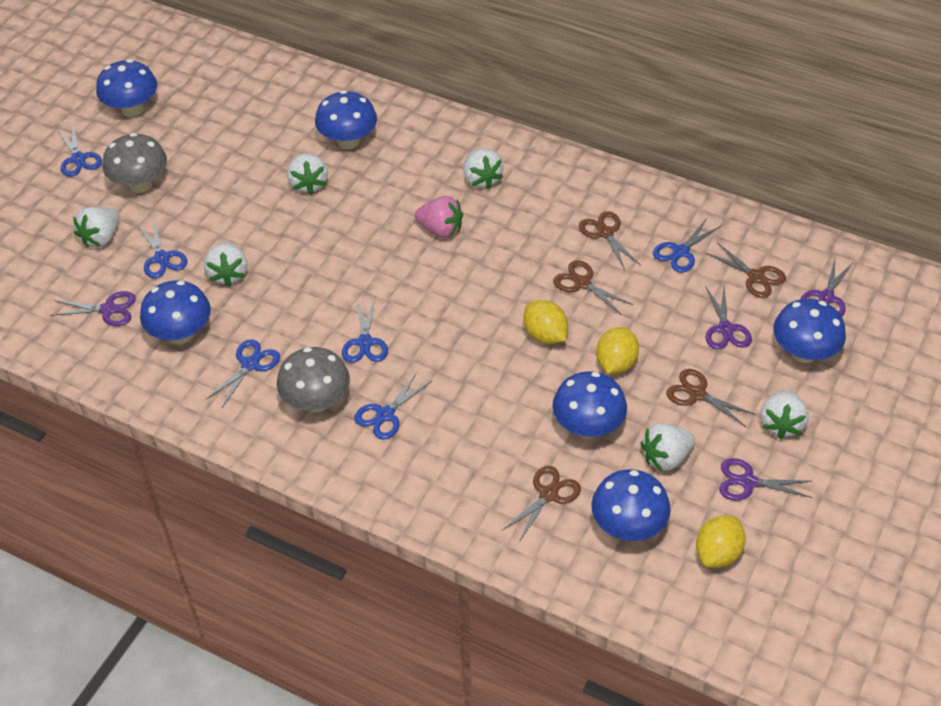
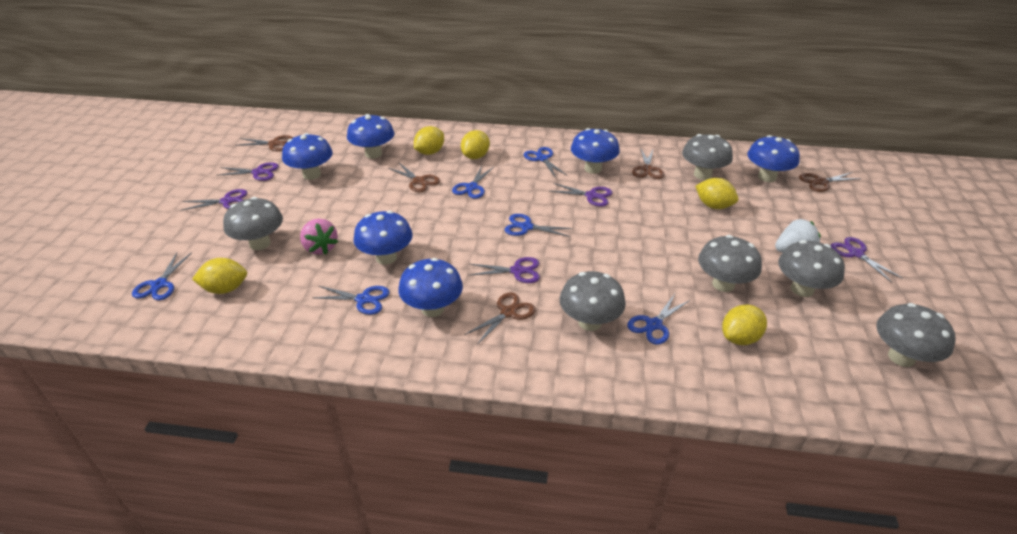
grey mushroom: 2 -> 6
purple scissors: 4 -> 5
white strawberry: 6 -> 1
yellow lemon: 3 -> 5

